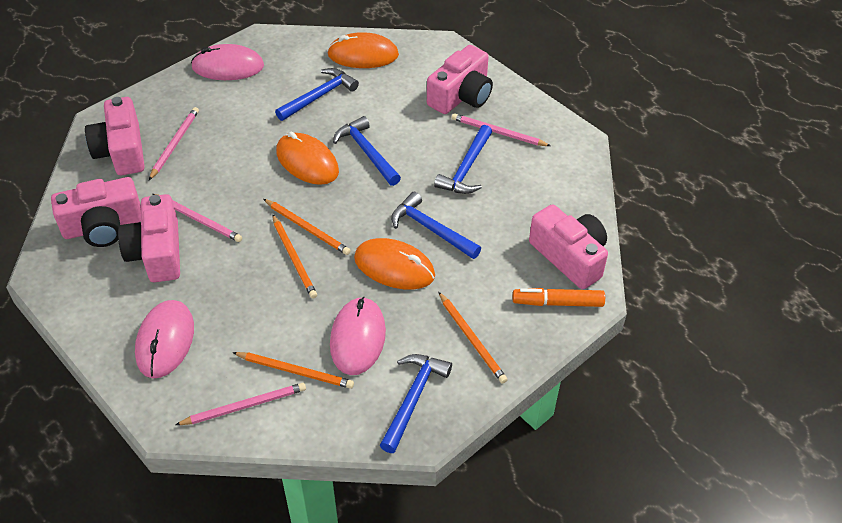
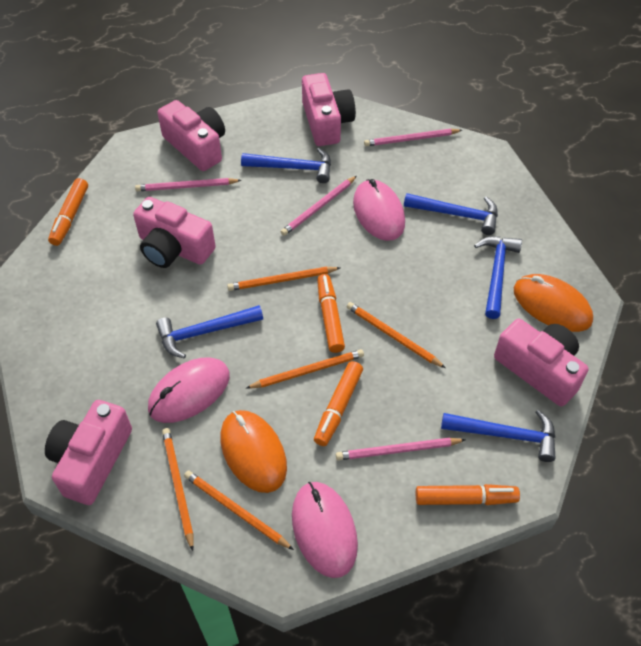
orange marker: 1 -> 4
orange mouse: 3 -> 2
orange pencil: 4 -> 5

